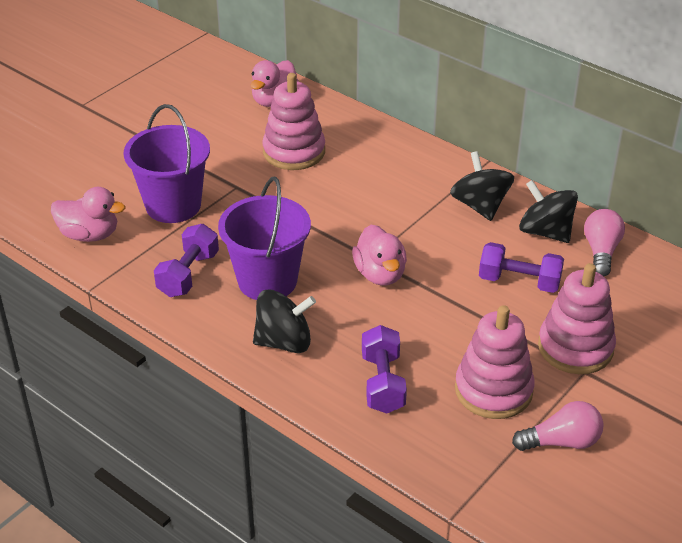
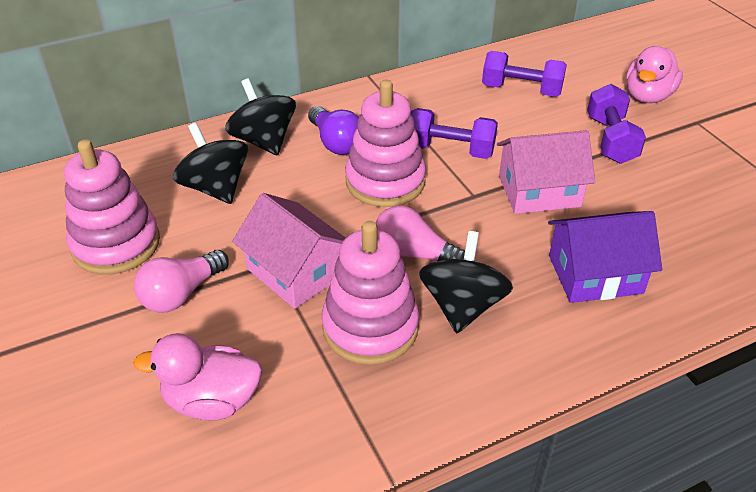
pink duck: 3 -> 2
pink house: 0 -> 2
purple bucket: 2 -> 0
purple house: 0 -> 1
purple light bulb: 0 -> 1

